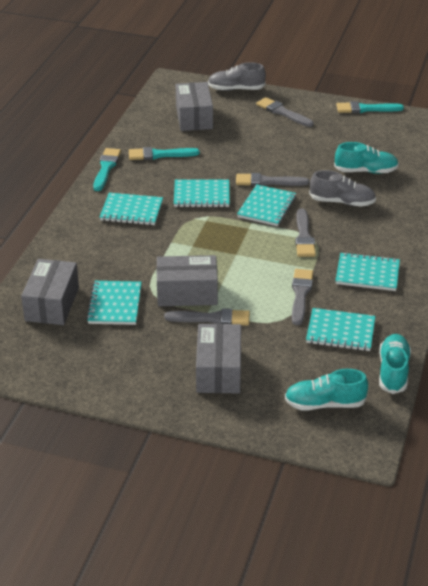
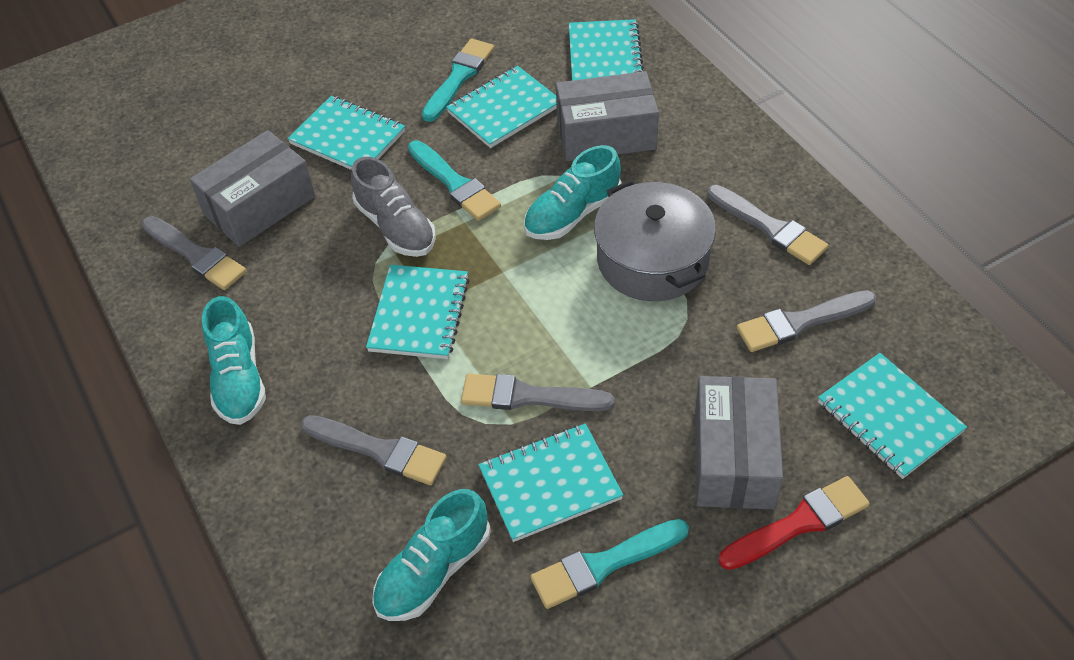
grey box: 4 -> 3
grey pot: 0 -> 1
grey shoe: 2 -> 1
red brush: 0 -> 1

